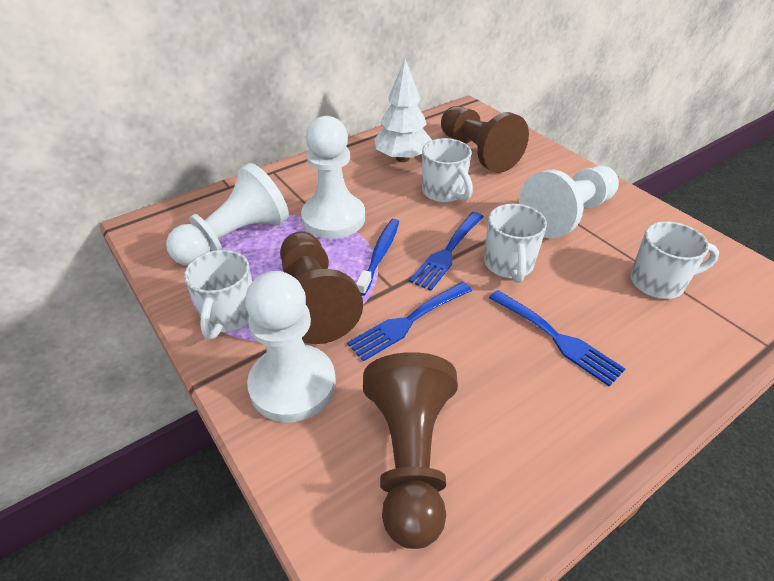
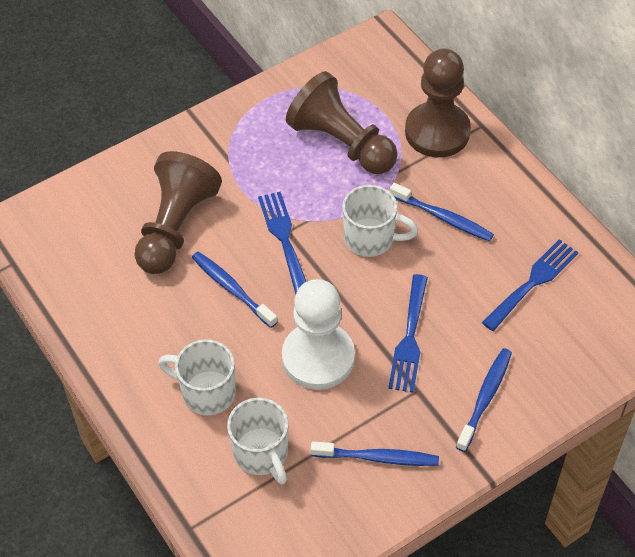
blue toothbrush: 1 -> 4
white mug: 4 -> 3
white pawn: 4 -> 1
white tree: 1 -> 0

